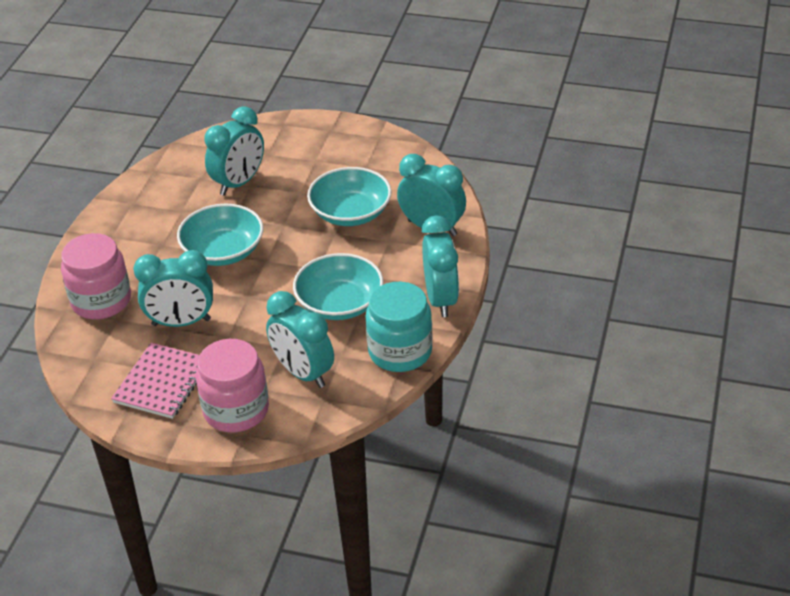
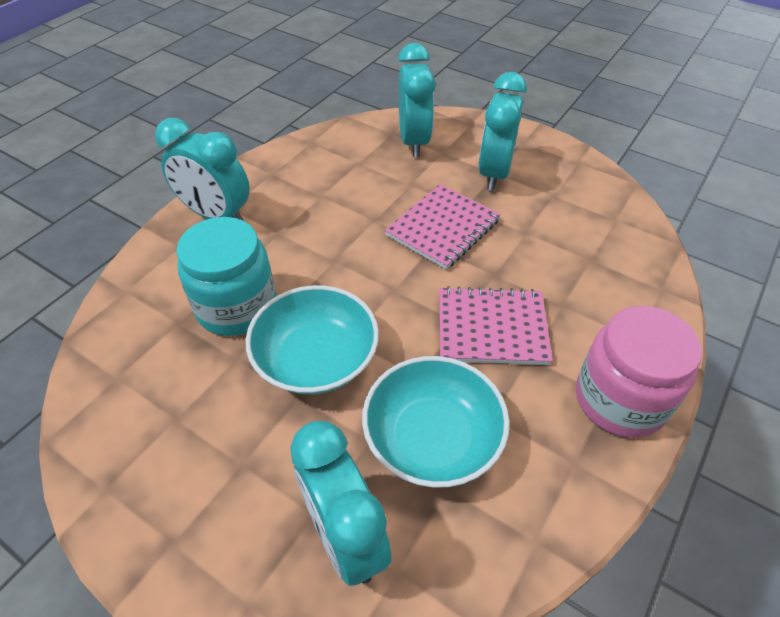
pink jar: 2 -> 1
pink notebook: 1 -> 2
turquoise bowl: 3 -> 2
turquoise clock: 5 -> 4

